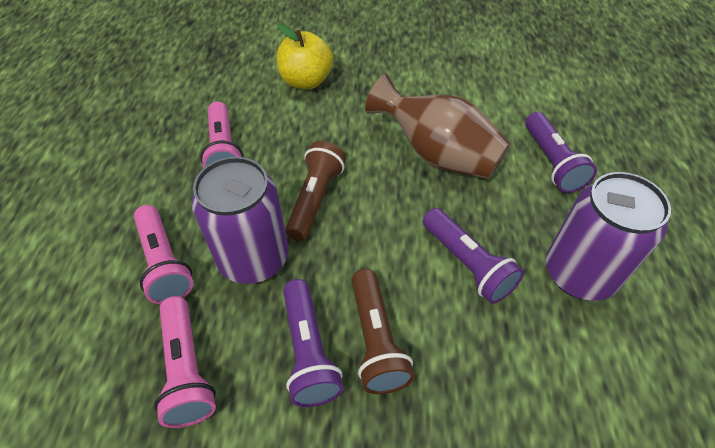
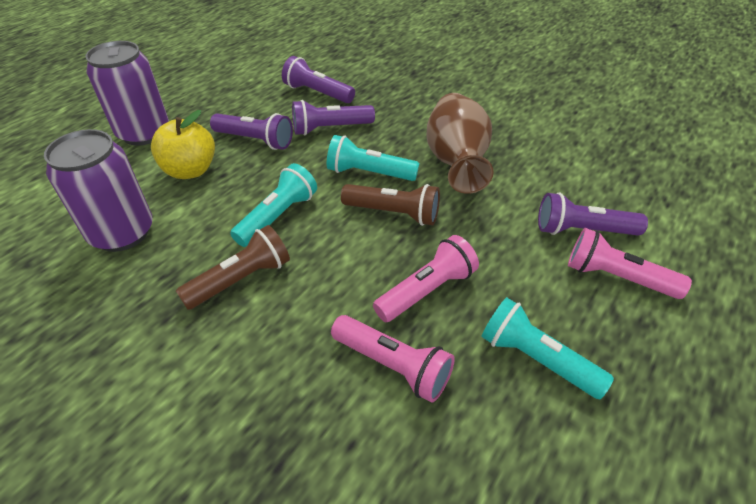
purple flashlight: 3 -> 4
turquoise flashlight: 0 -> 3

